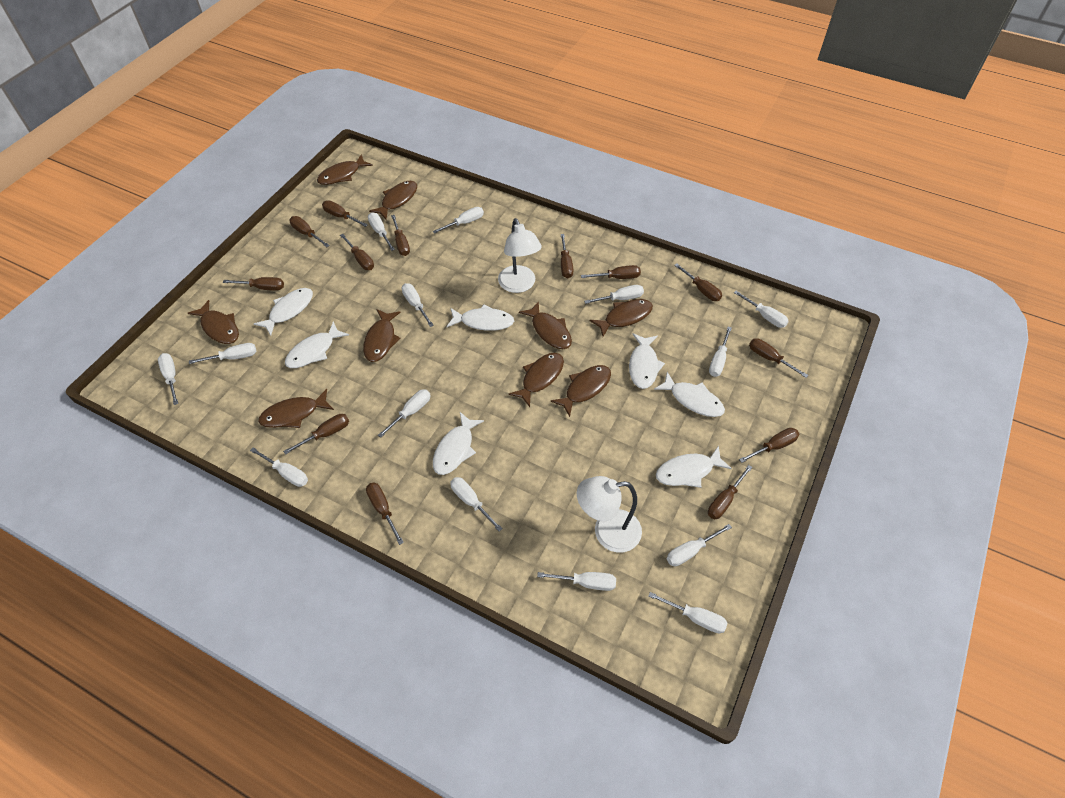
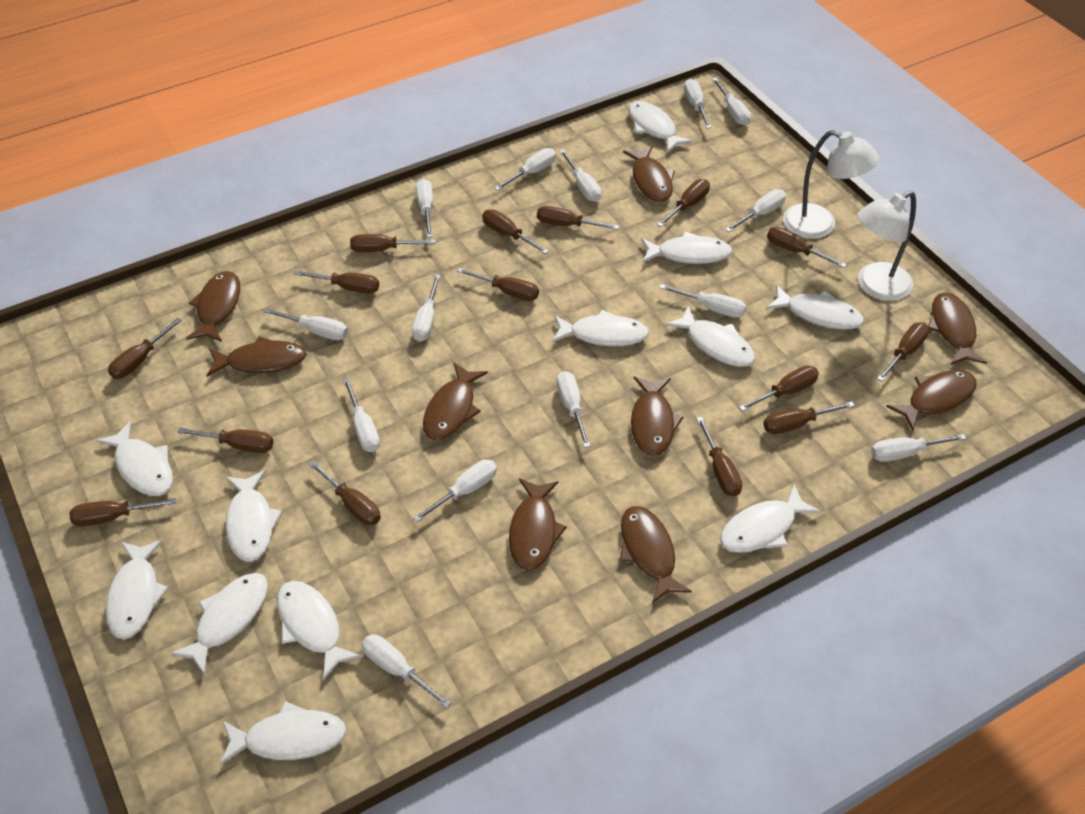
brown screwdriver: 13 -> 15
white fish: 7 -> 12

